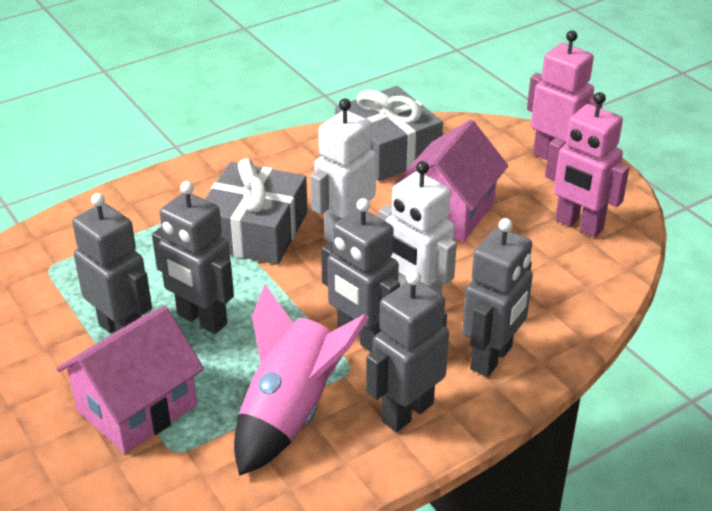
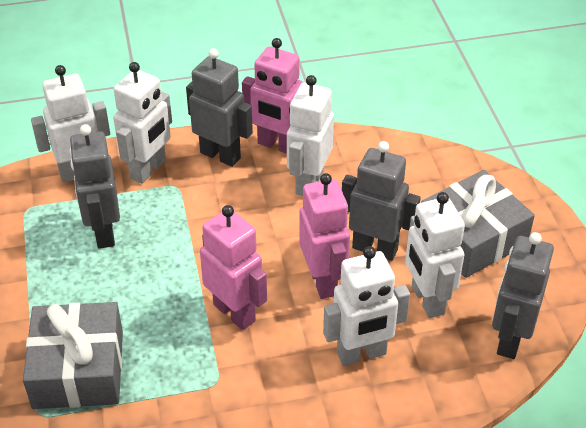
grey robot: 5 -> 4
pink house: 2 -> 0
pink robot: 2 -> 3
pink rocket: 1 -> 0
white robot: 2 -> 5

